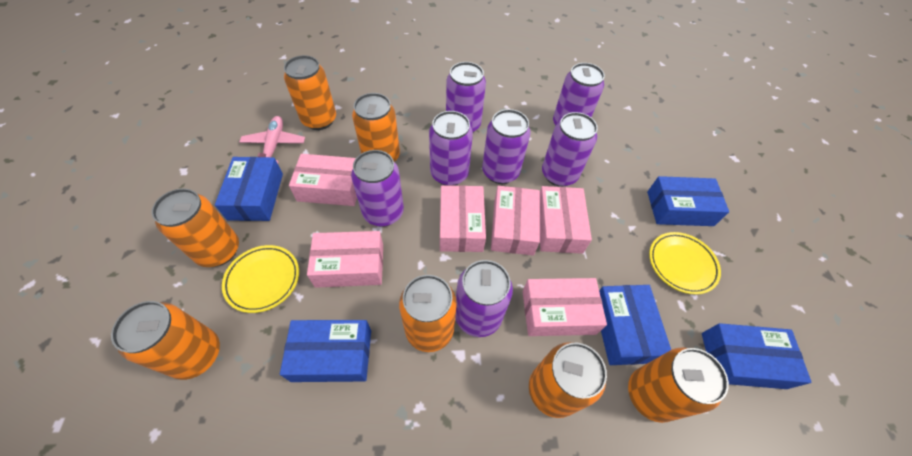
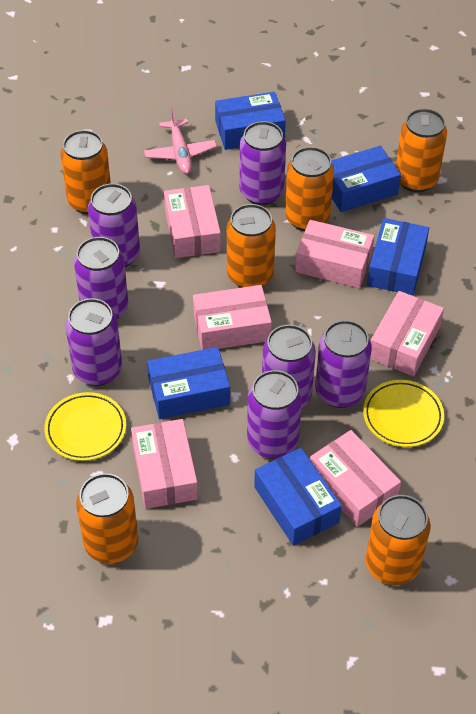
orange can: 7 -> 6

